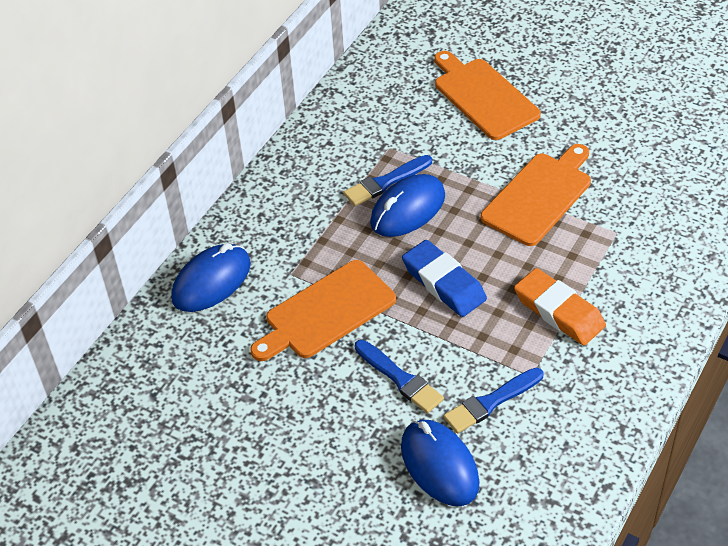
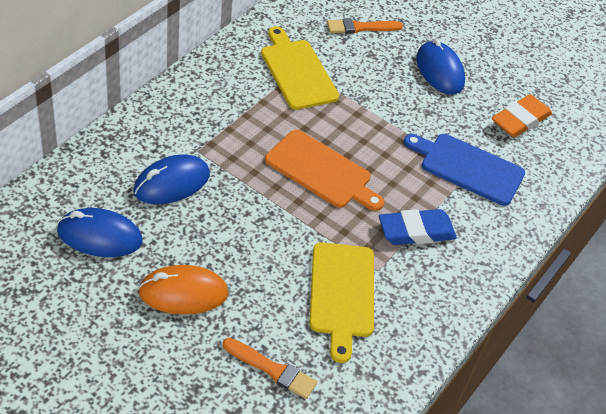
blue brush: 3 -> 0
blue cutting board: 0 -> 1
orange brush: 0 -> 2
orange cutting board: 3 -> 1
orange mouse: 0 -> 1
yellow cutting board: 0 -> 2

